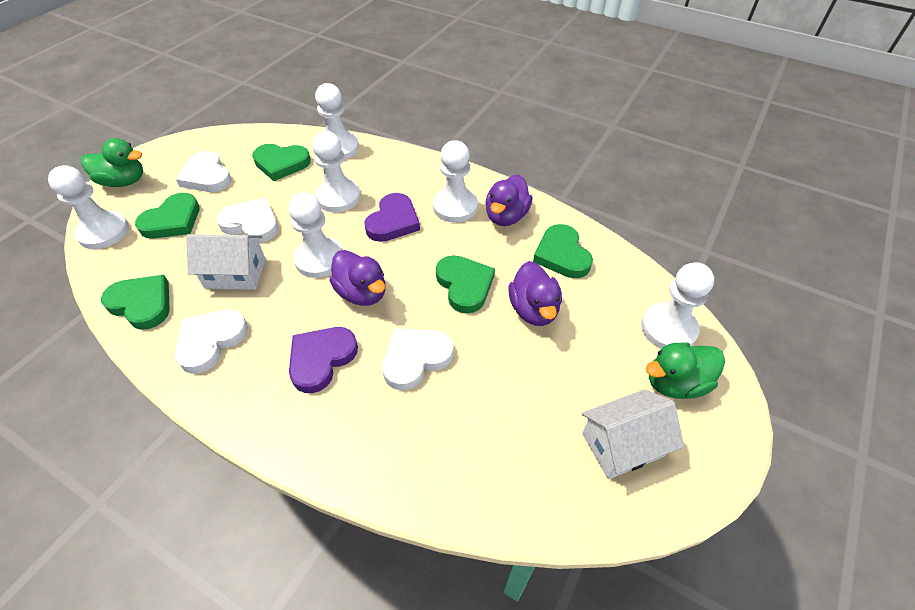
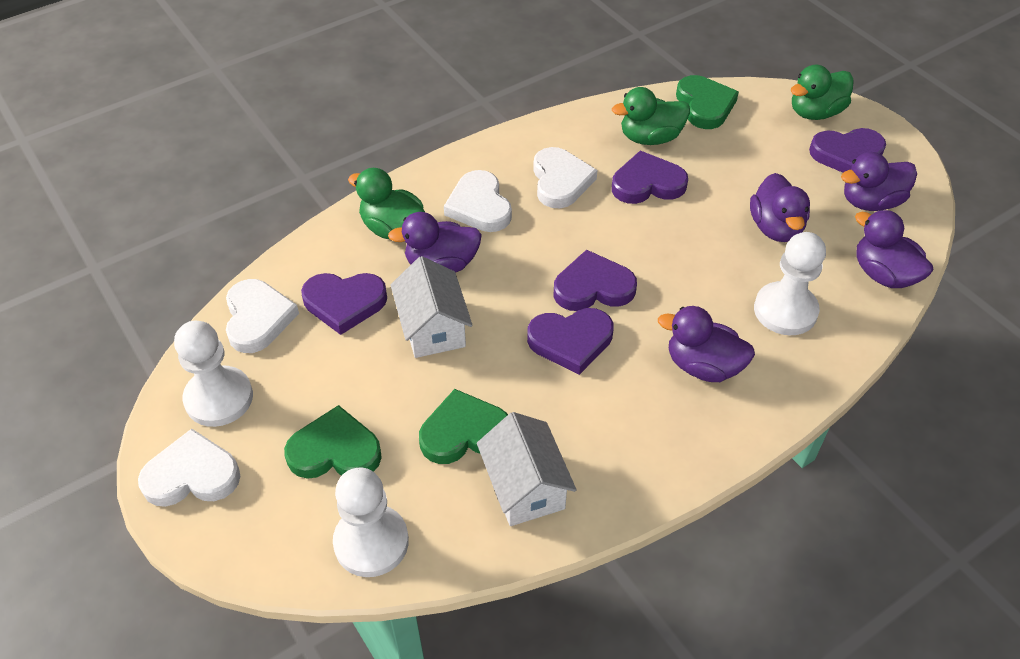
green duck: 2 -> 3
green heart: 5 -> 3
purple duck: 3 -> 5
purple heart: 2 -> 5
white pawn: 6 -> 3

